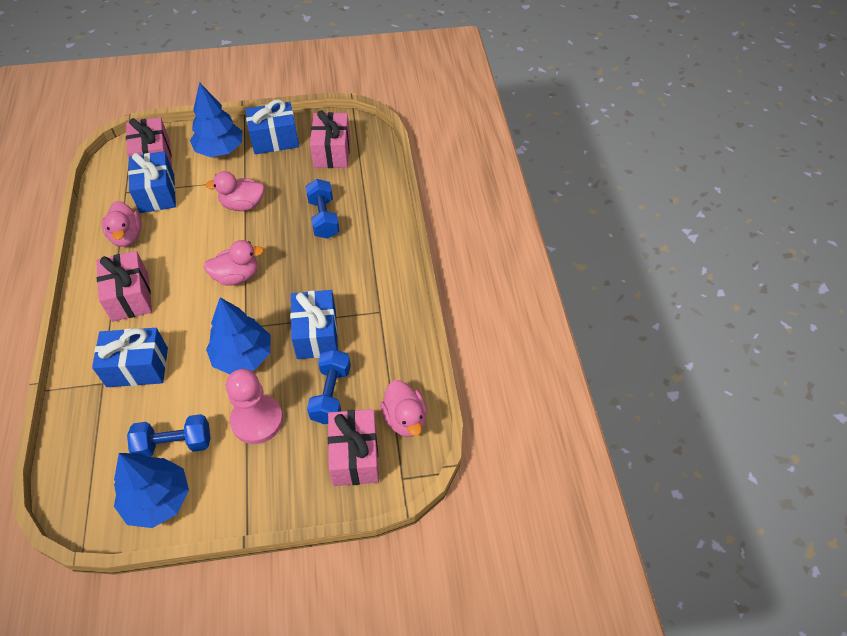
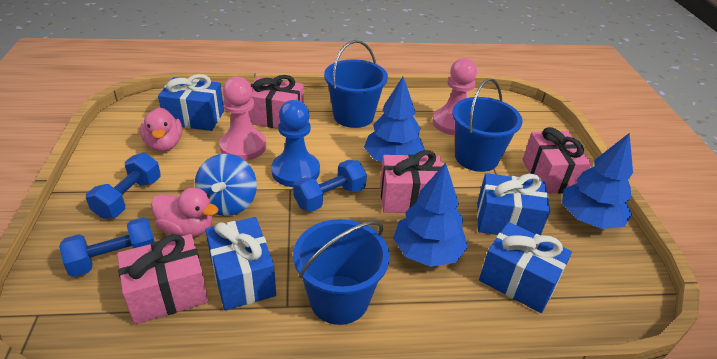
blue bucket: 0 -> 3
blue pawn: 0 -> 1
blue spinning top: 0 -> 1
pink duck: 4 -> 2
pink pawn: 1 -> 2

